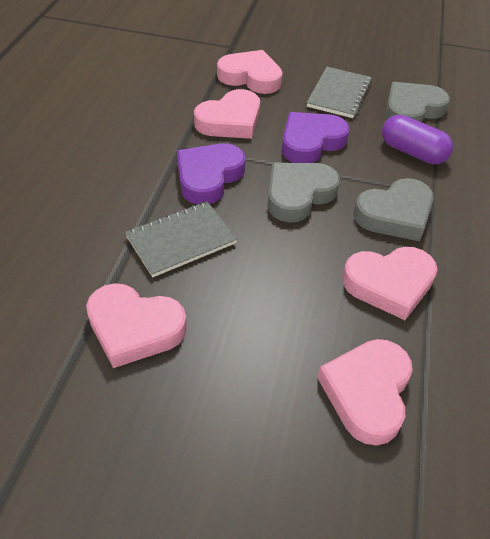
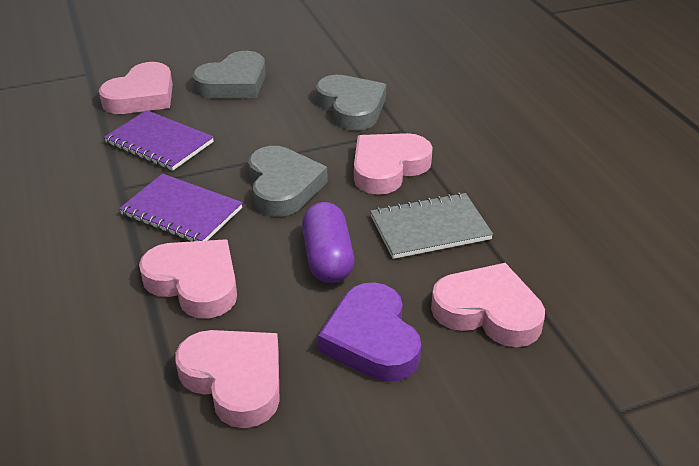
grey notebook: 2 -> 1
purple heart: 2 -> 1
purple notebook: 0 -> 2

